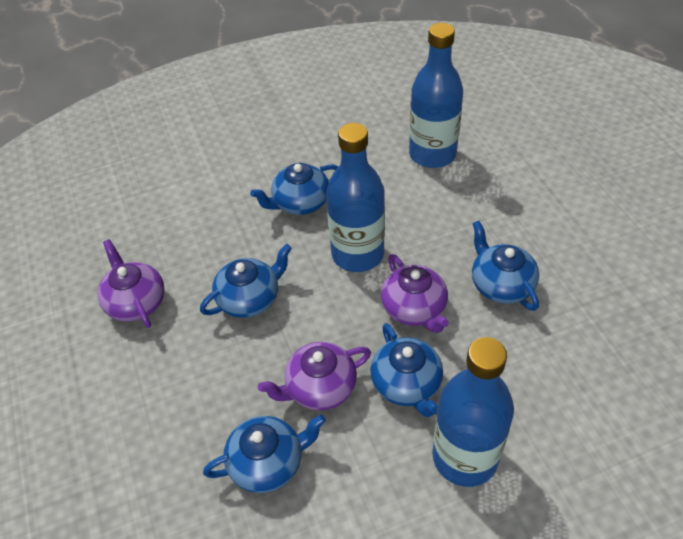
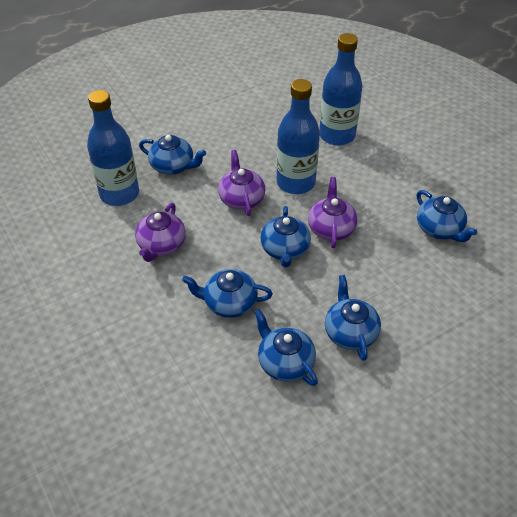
blue teapot: 5 -> 6

